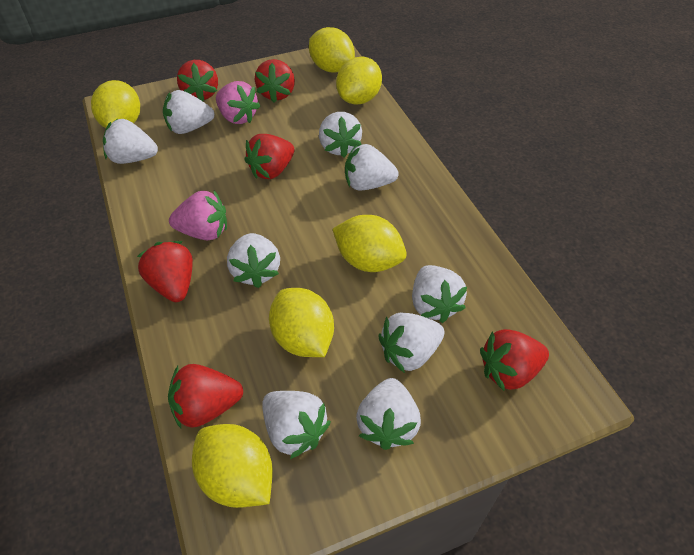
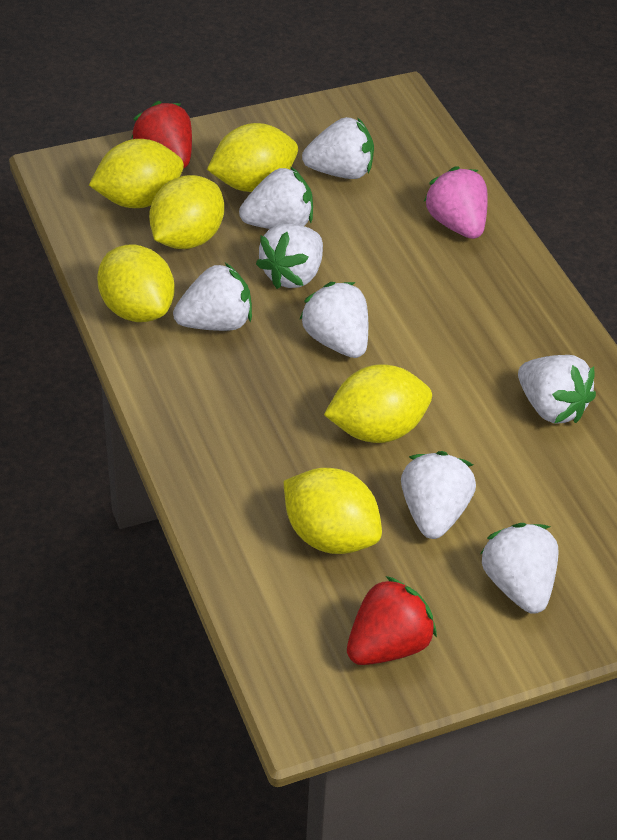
pink strawberry: 2 -> 1
red strawberry: 6 -> 2
white strawberry: 9 -> 8

